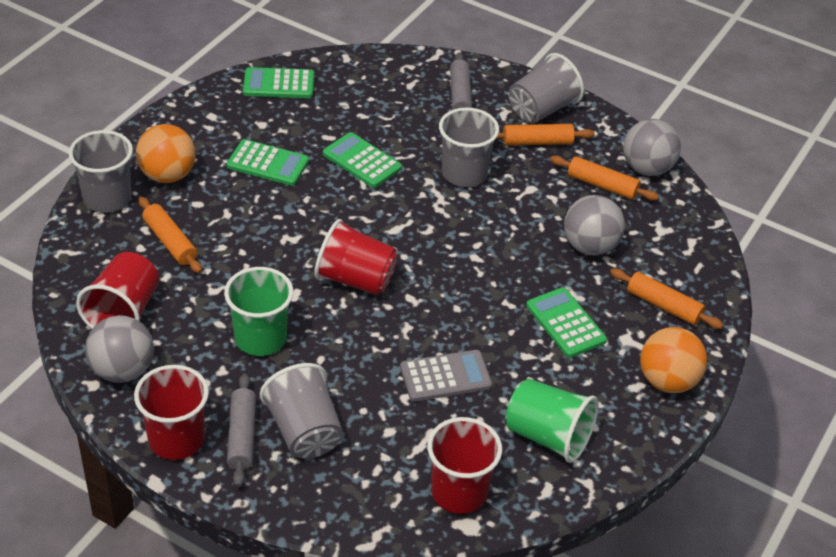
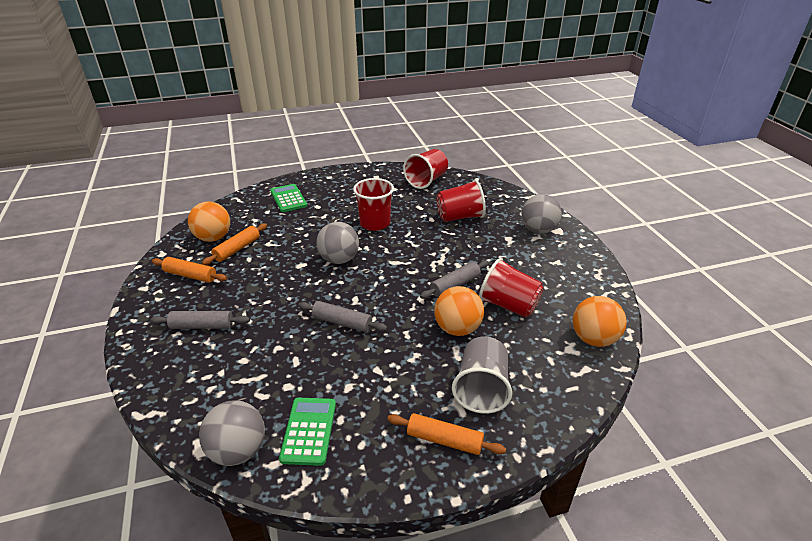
green calculator: 4 -> 2
green cup: 2 -> 0
grey calculator: 1 -> 0
grey cup: 4 -> 1
grey rolling pin: 2 -> 3
orange ball: 2 -> 3
orange rolling pin: 4 -> 3

